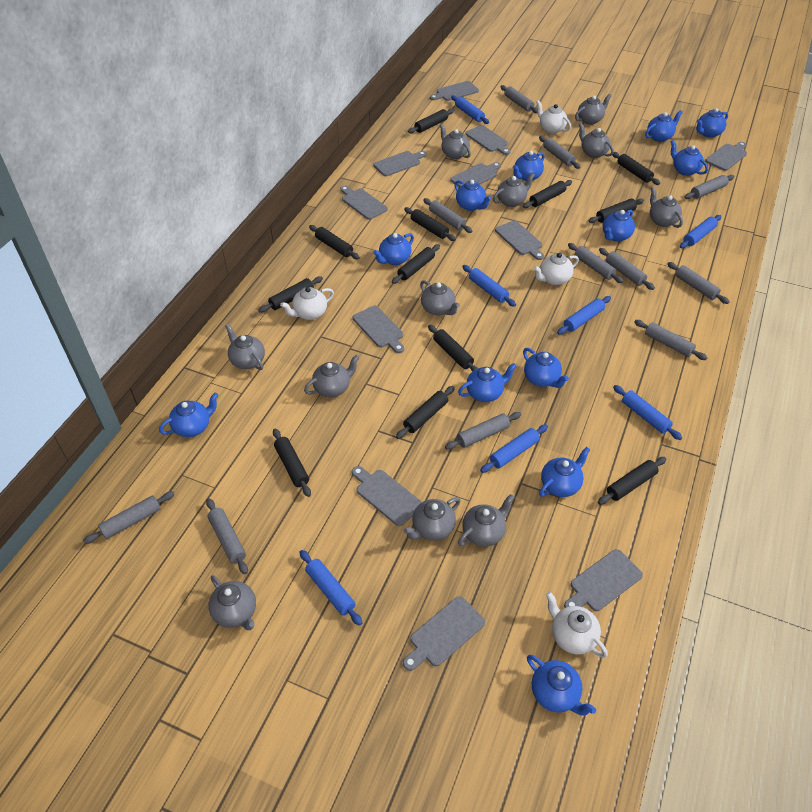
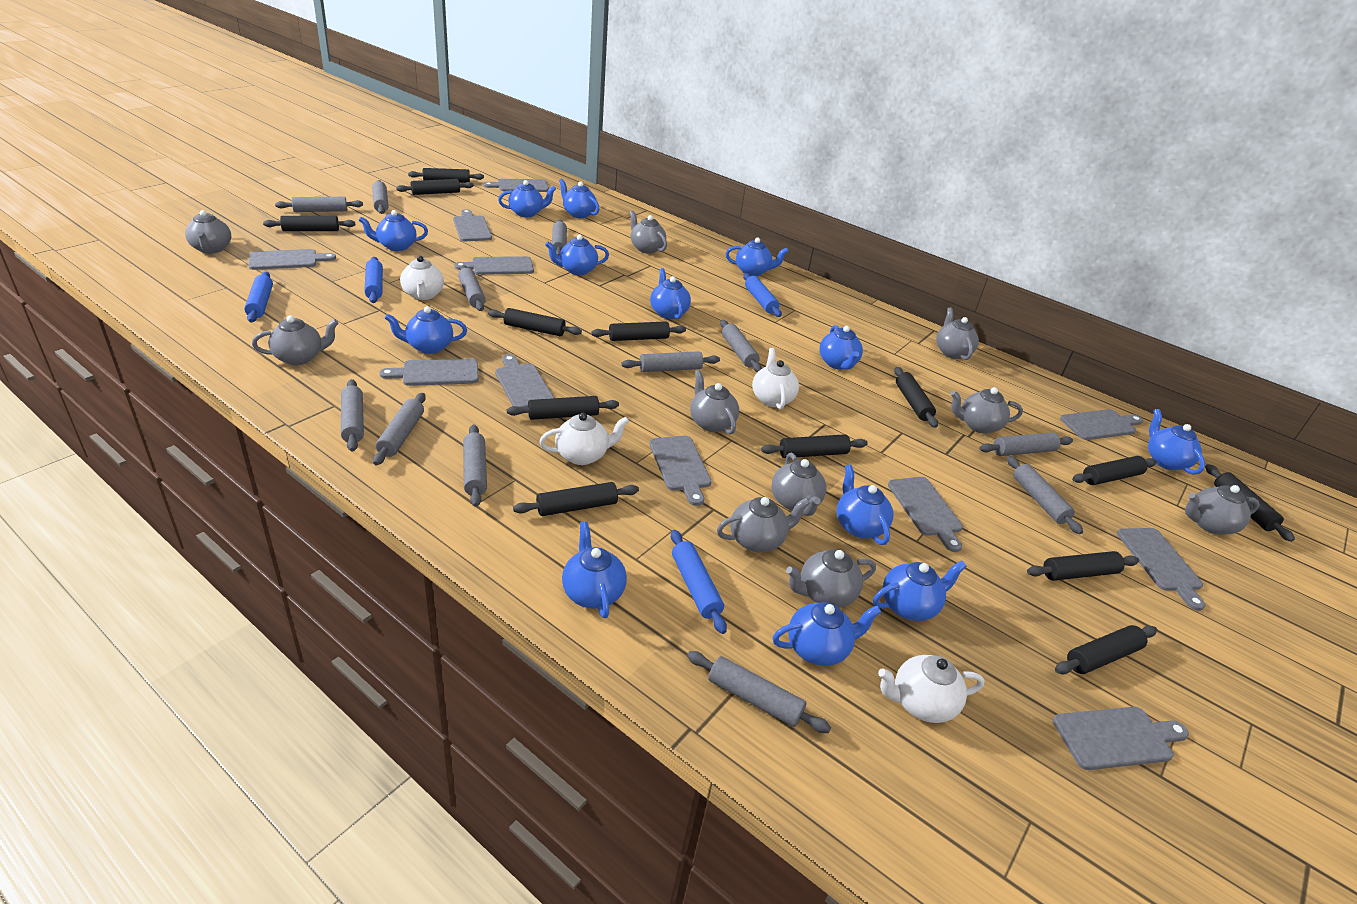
black rolling pin: 12 -> 13
blue rolling pin: 7 -> 4
blue teapot: 12 -> 13
grey rolling pin: 11 -> 12
grey teapot: 11 -> 10

